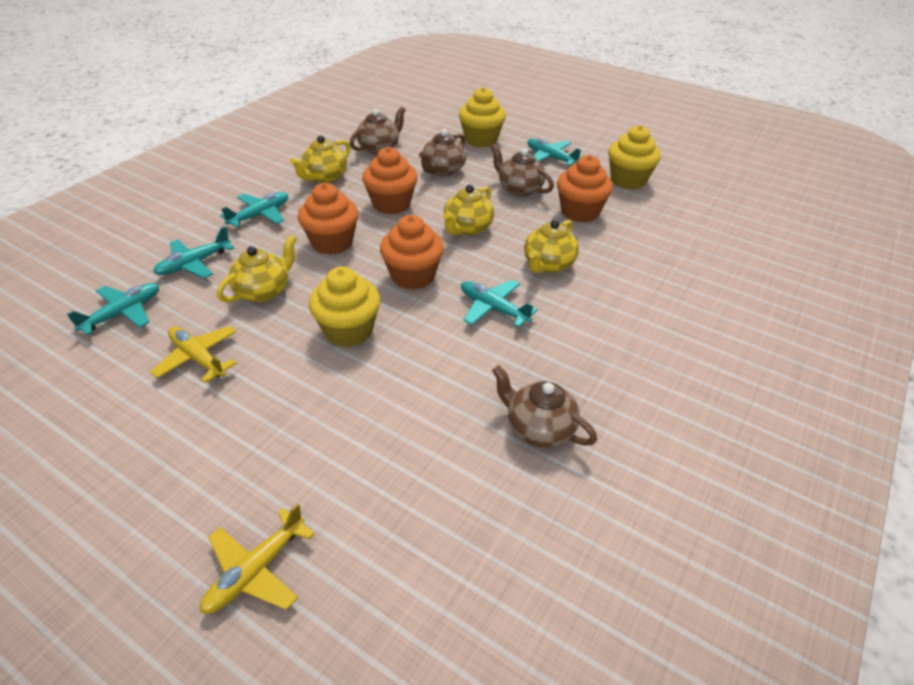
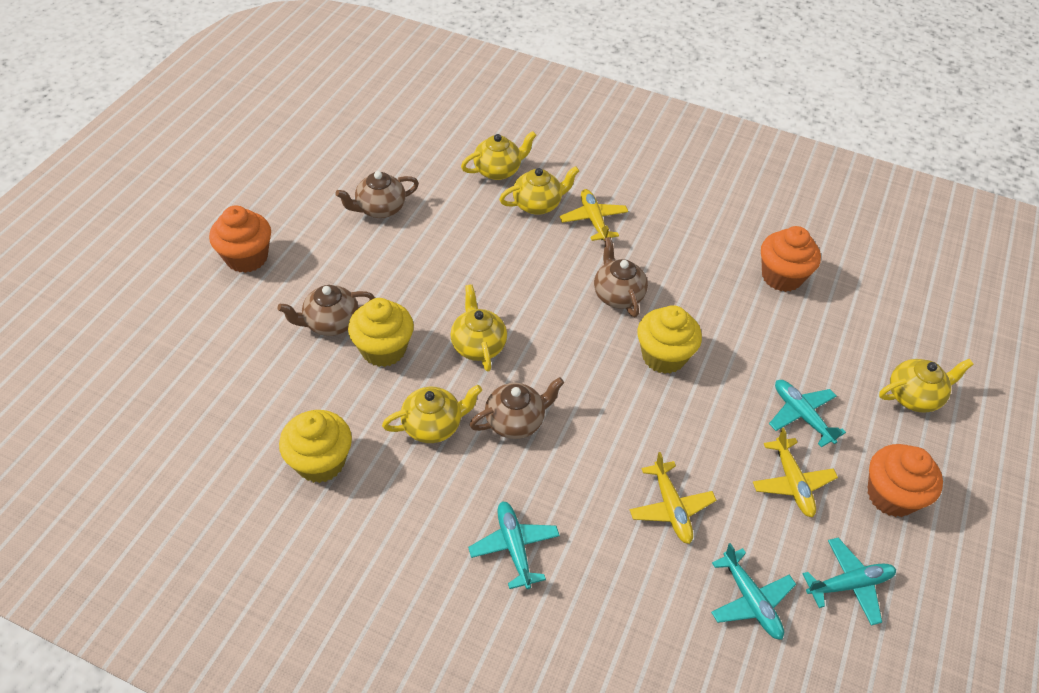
orange cupcake: 4 -> 3
turquoise plane: 5 -> 4
yellow plane: 2 -> 3
yellow teapot: 4 -> 5

